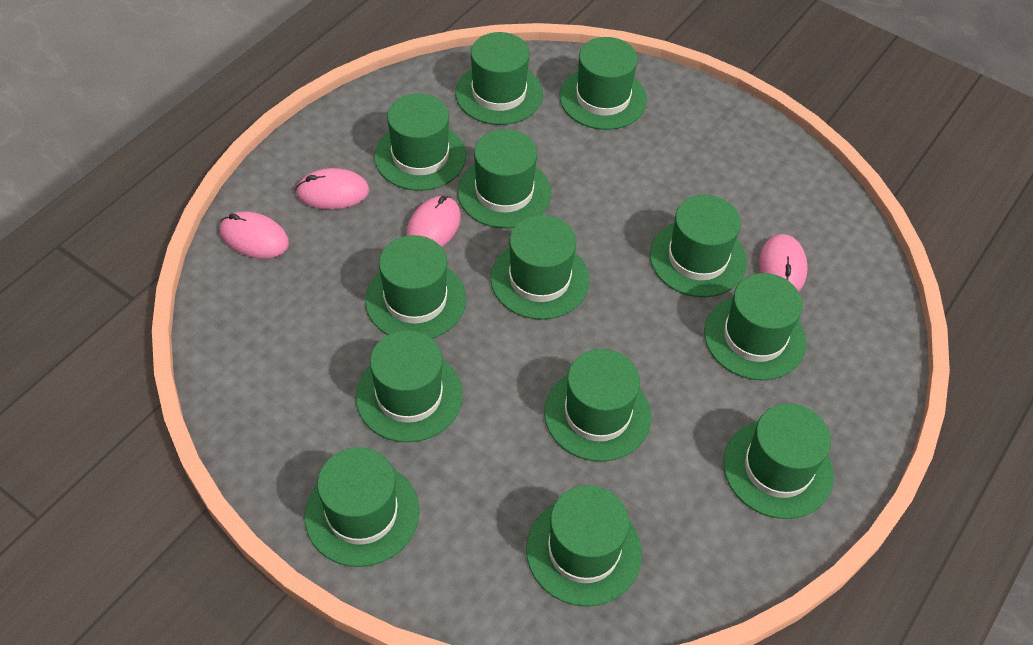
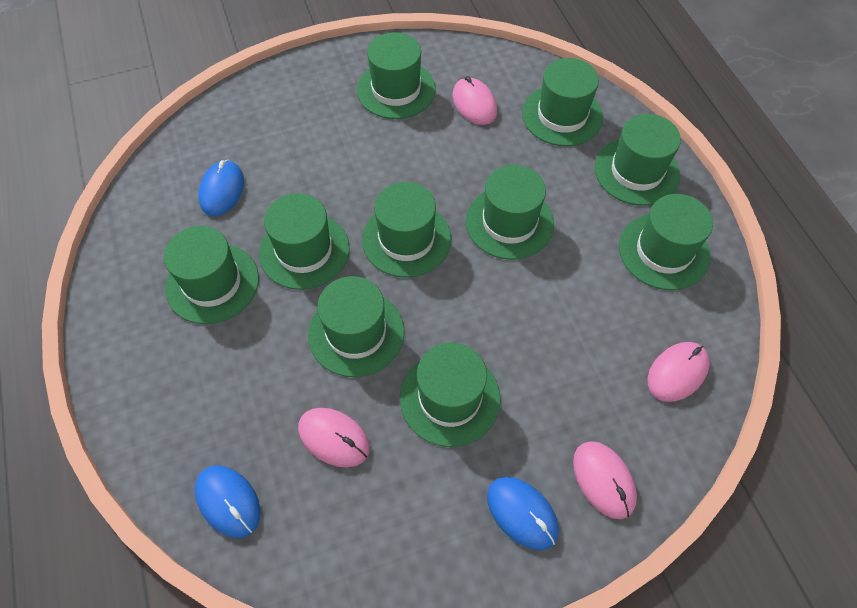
blue mouse: 0 -> 3
green hat: 13 -> 10

